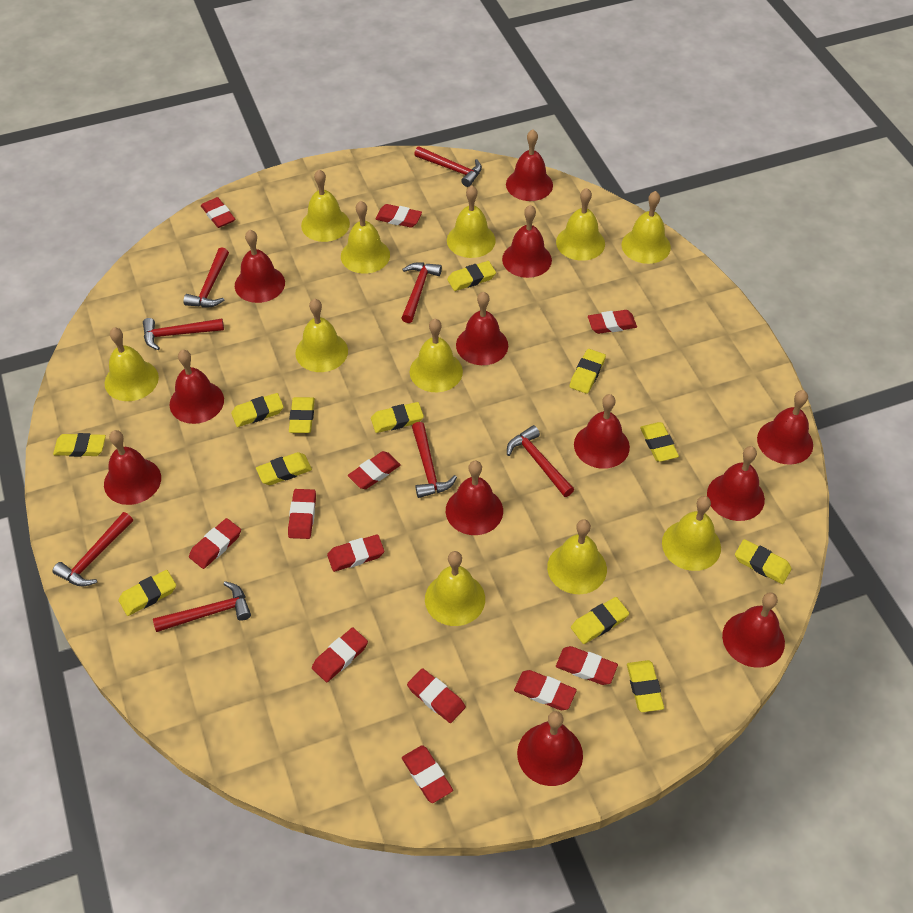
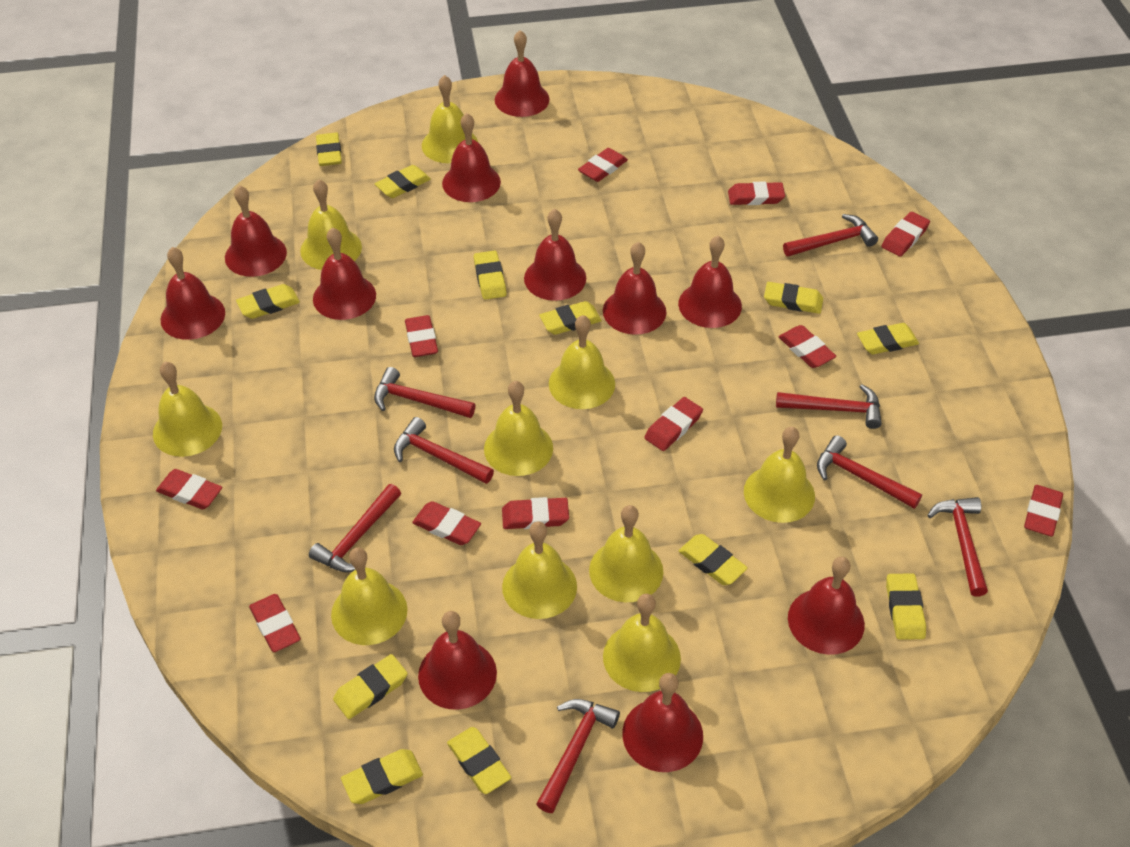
red bell: 12 -> 11
red eraser: 12 -> 11
yellow bell: 11 -> 10

